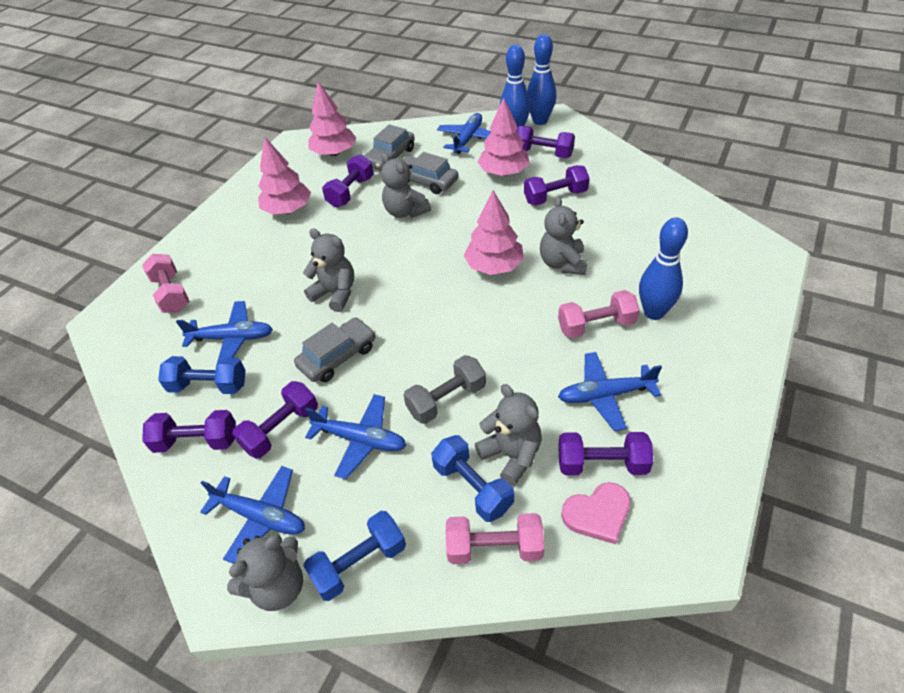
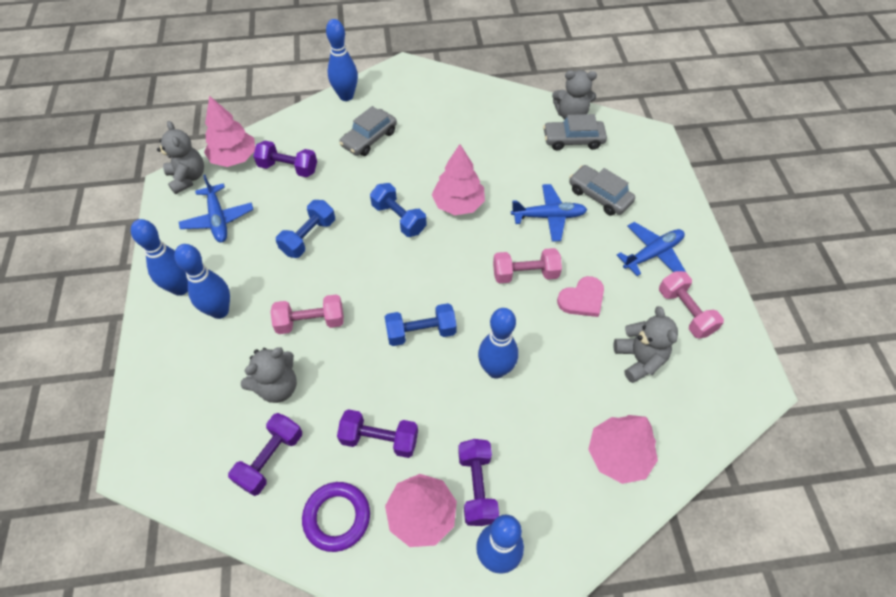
blue bowling pin: 3 -> 5
blue plane: 5 -> 3
grey dumbbell: 1 -> 0
grey teddy bear: 5 -> 4
purple dumbbell: 6 -> 4
purple ring: 0 -> 1

